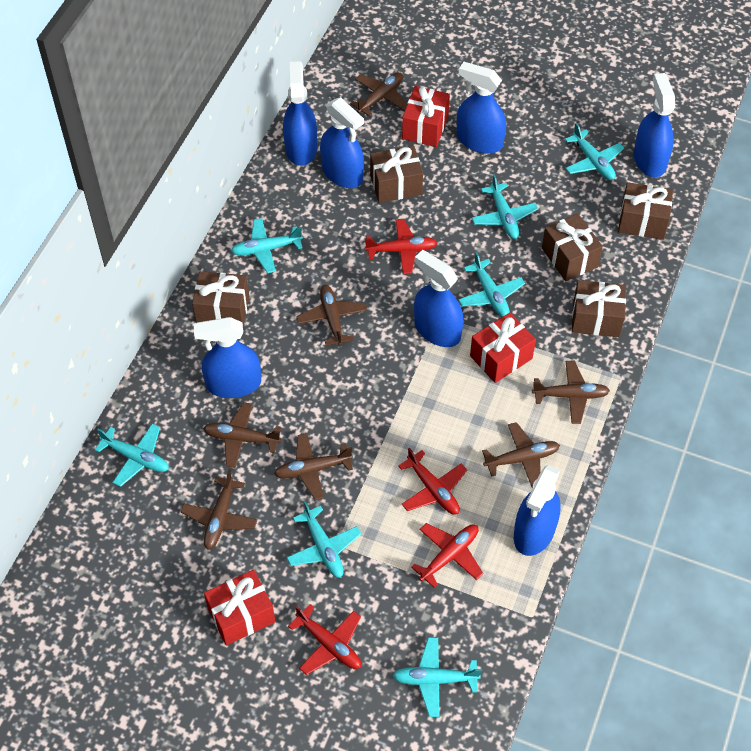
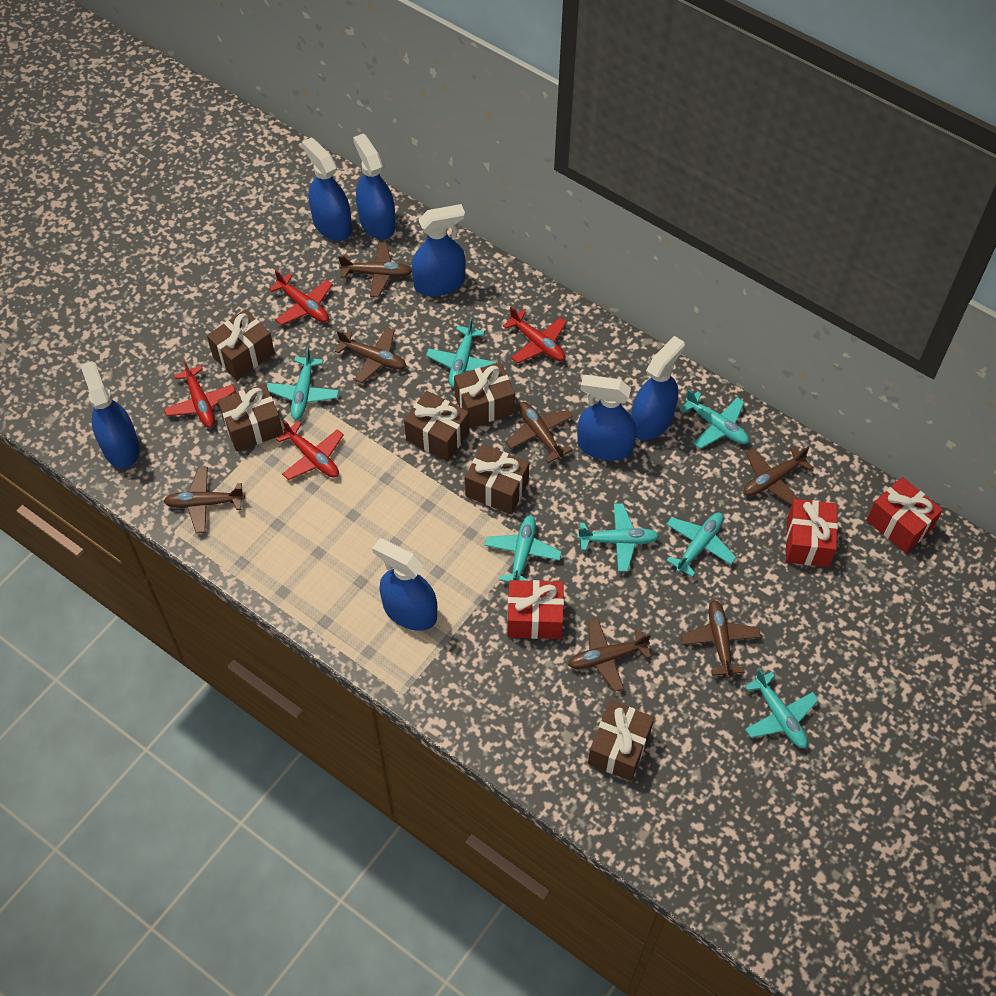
brown gift: 5 -> 6

